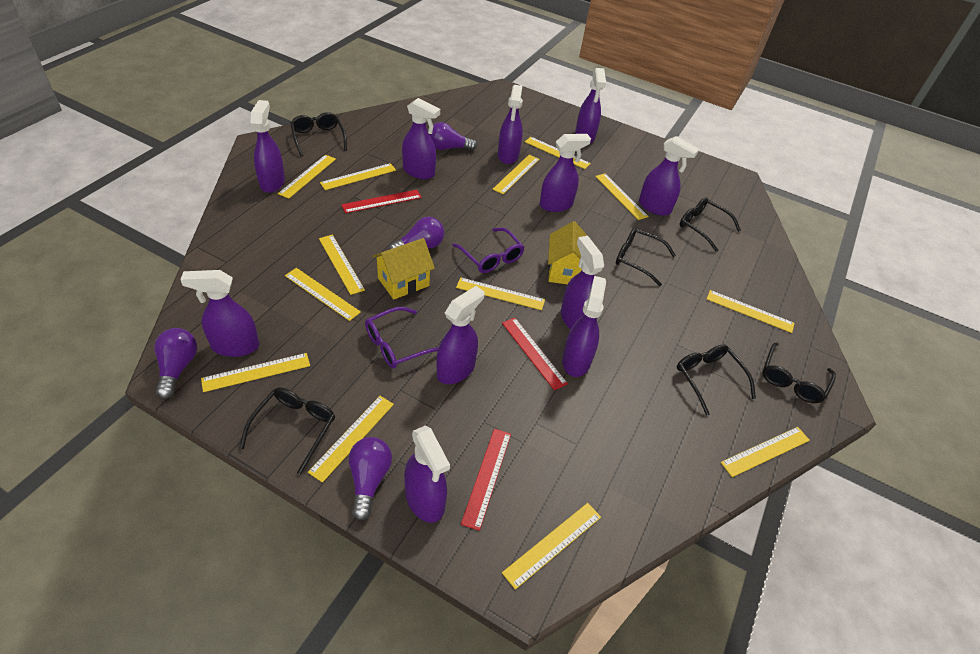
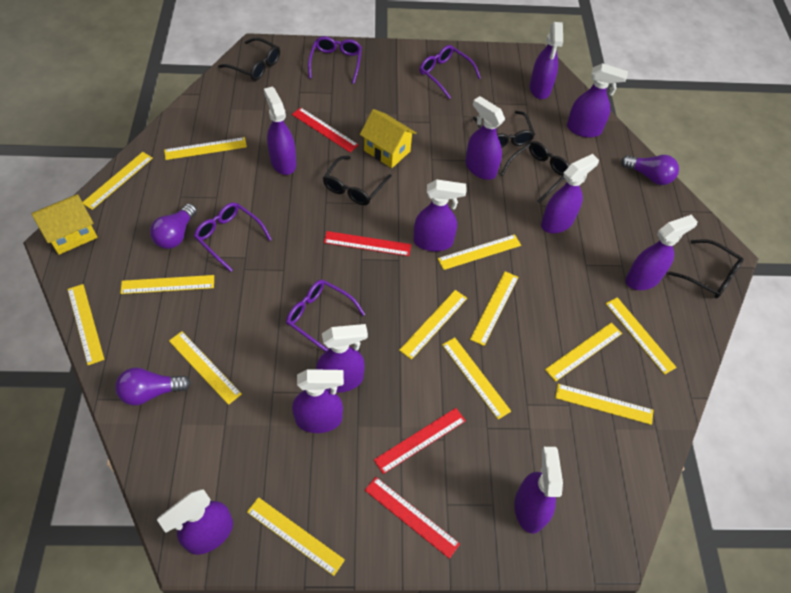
black glasses: 6 -> 5
purple glasses: 2 -> 4
purple light bulb: 4 -> 3
red ruler: 3 -> 4

